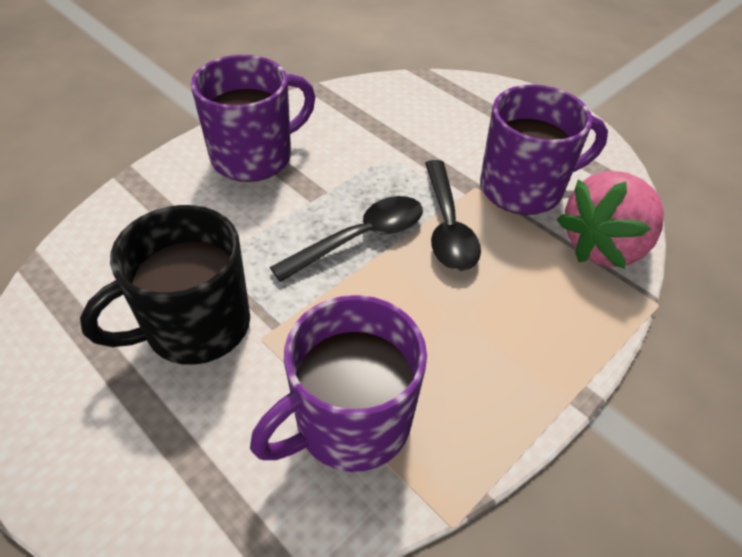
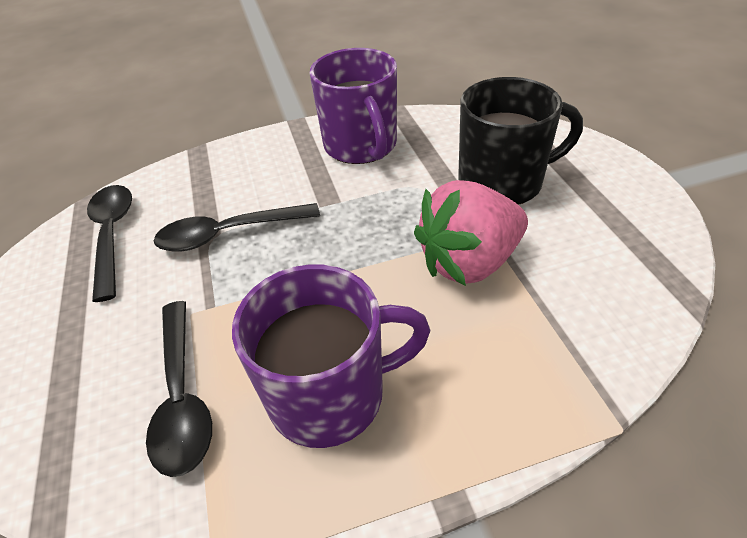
black spoon: 2 -> 3
purple mug: 3 -> 2

